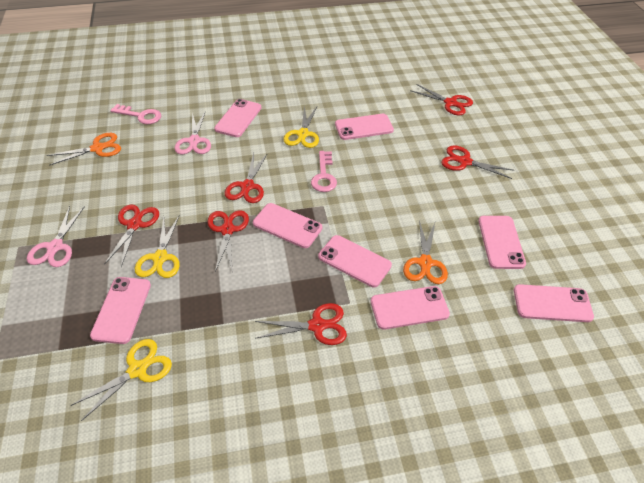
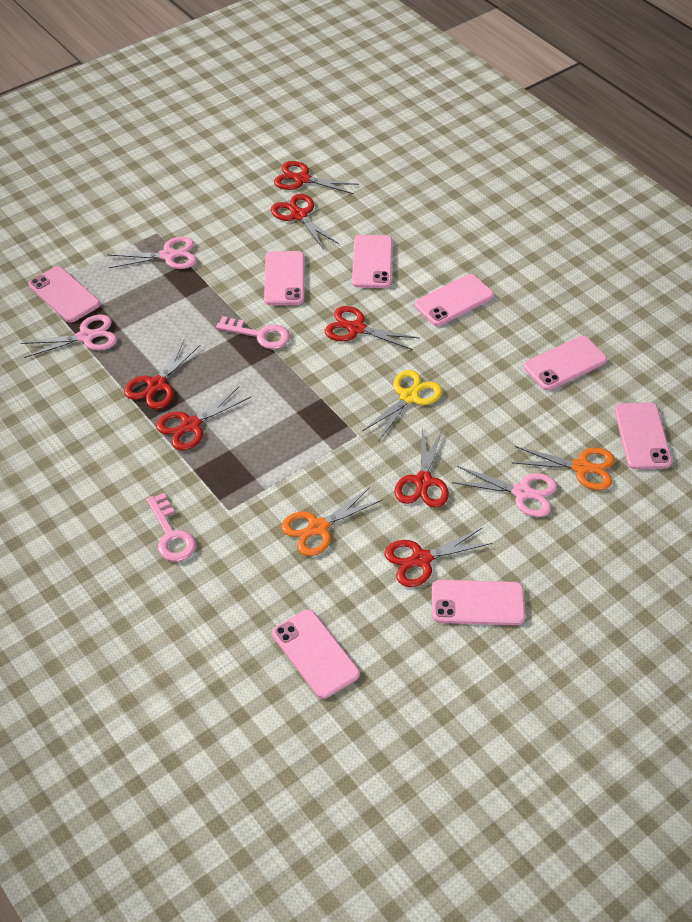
pink scissors: 2 -> 3
red scissors: 6 -> 7
yellow scissors: 3 -> 1

